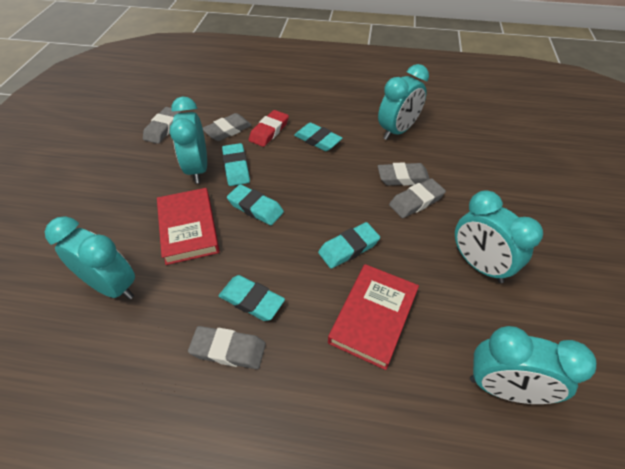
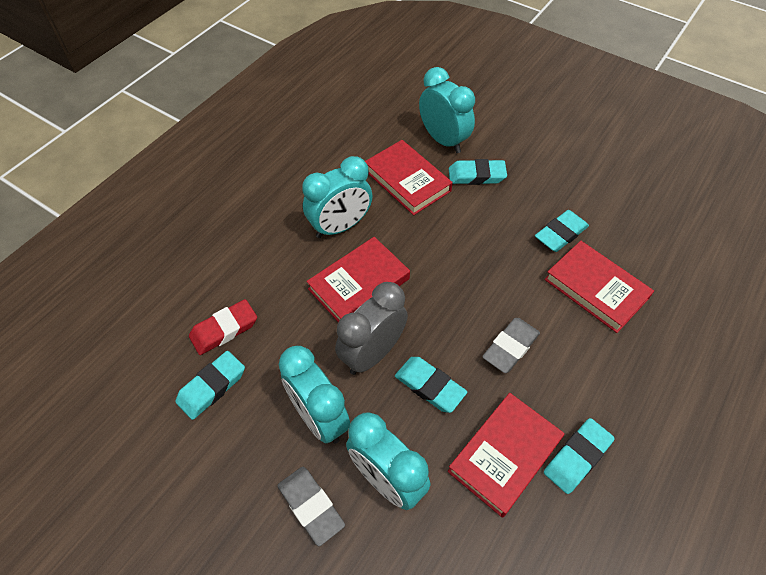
grey clock: 0 -> 1
grey eraser: 5 -> 2
red book: 2 -> 4
turquoise clock: 5 -> 4

